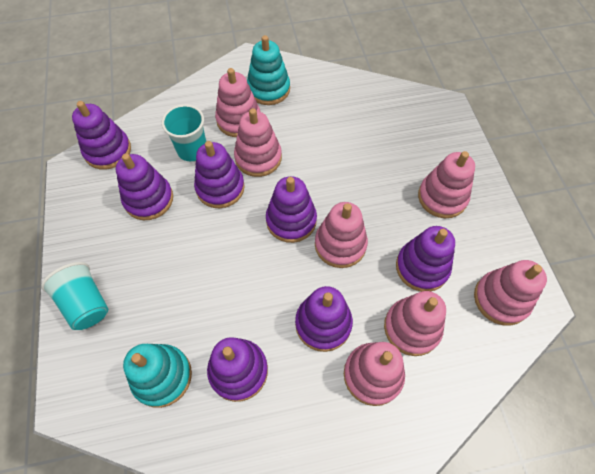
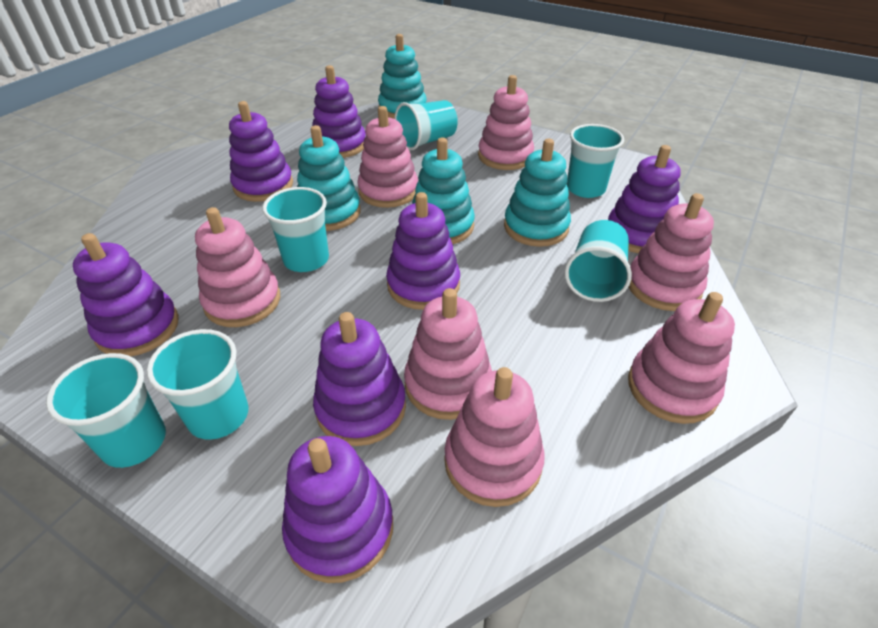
turquoise cup: 2 -> 6
turquoise stacking toy: 2 -> 4

